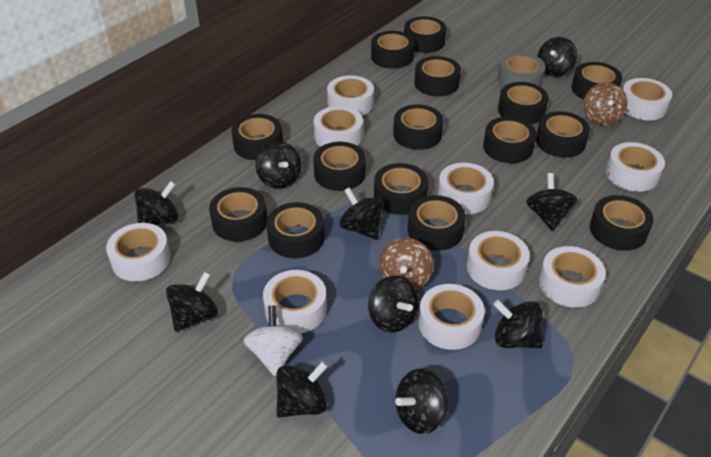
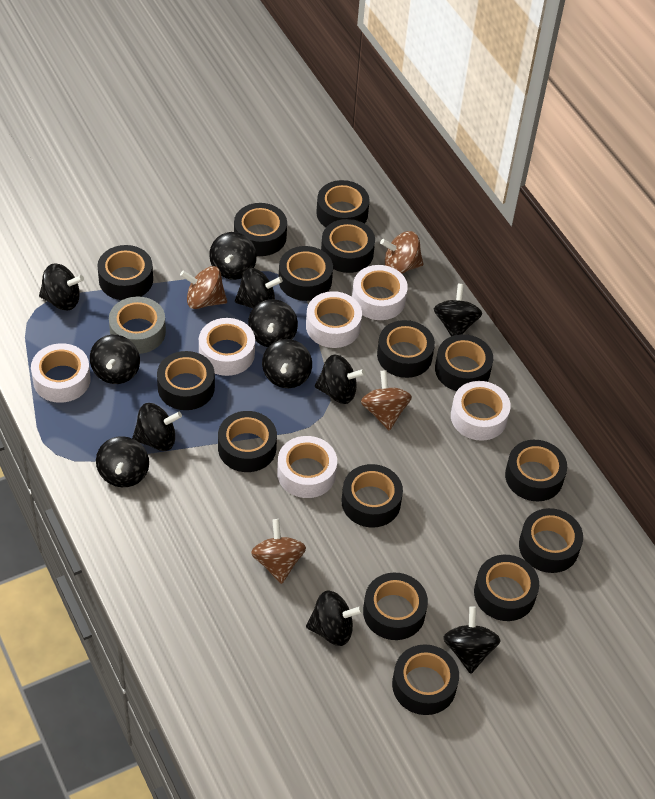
black spinning top: 10 -> 12
brown spinning top: 2 -> 4
white spinning top: 1 -> 0
white tape: 10 -> 6

